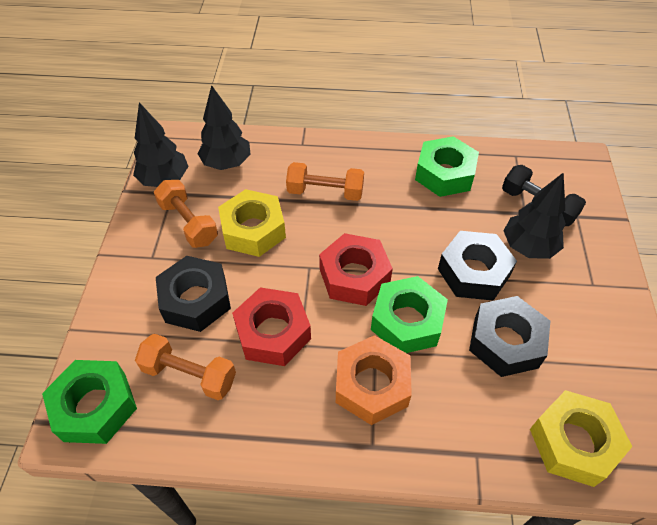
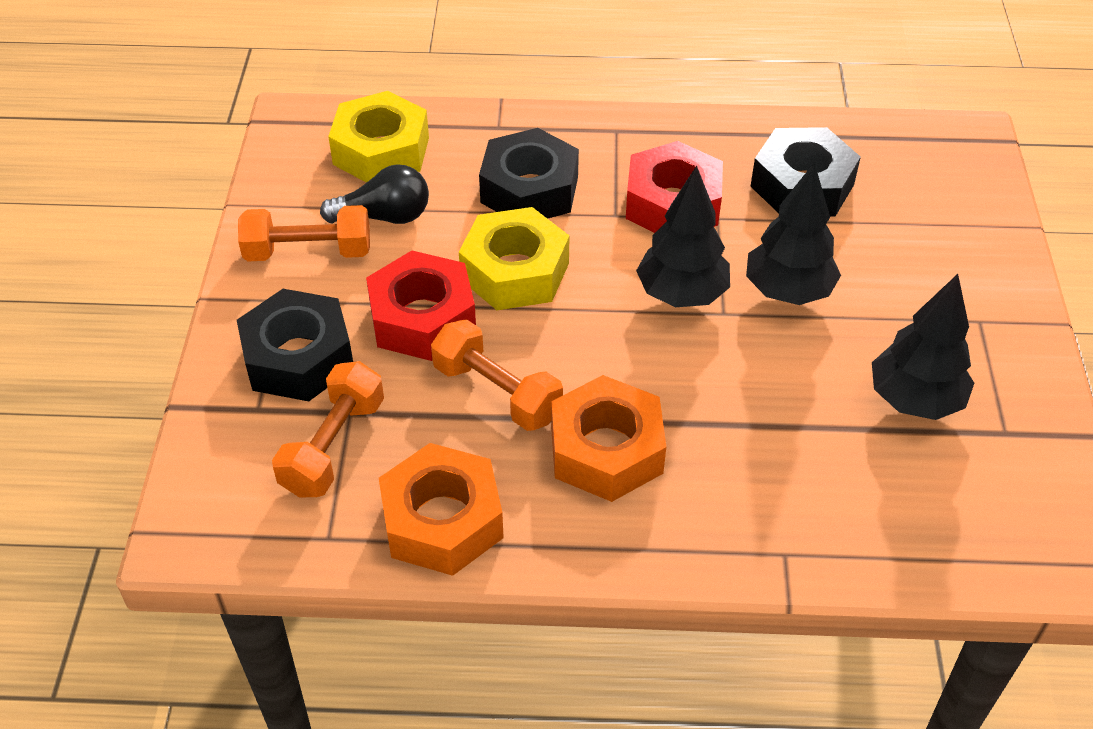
black dumbbell: 1 -> 0
black light bulb: 0 -> 1
green nut: 3 -> 0
orange nut: 1 -> 2

